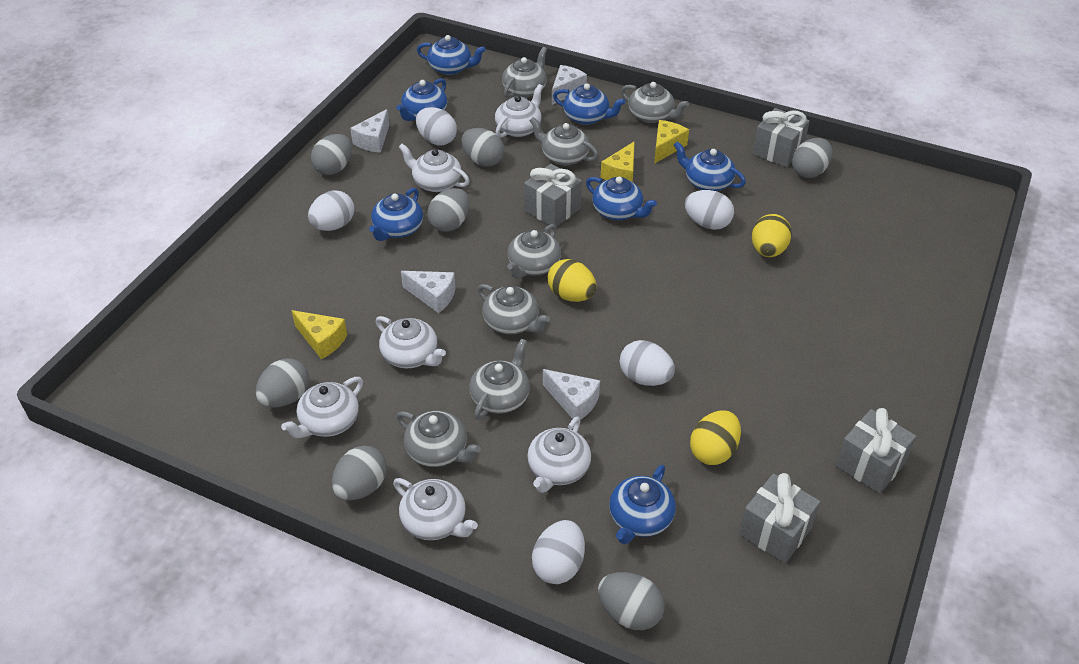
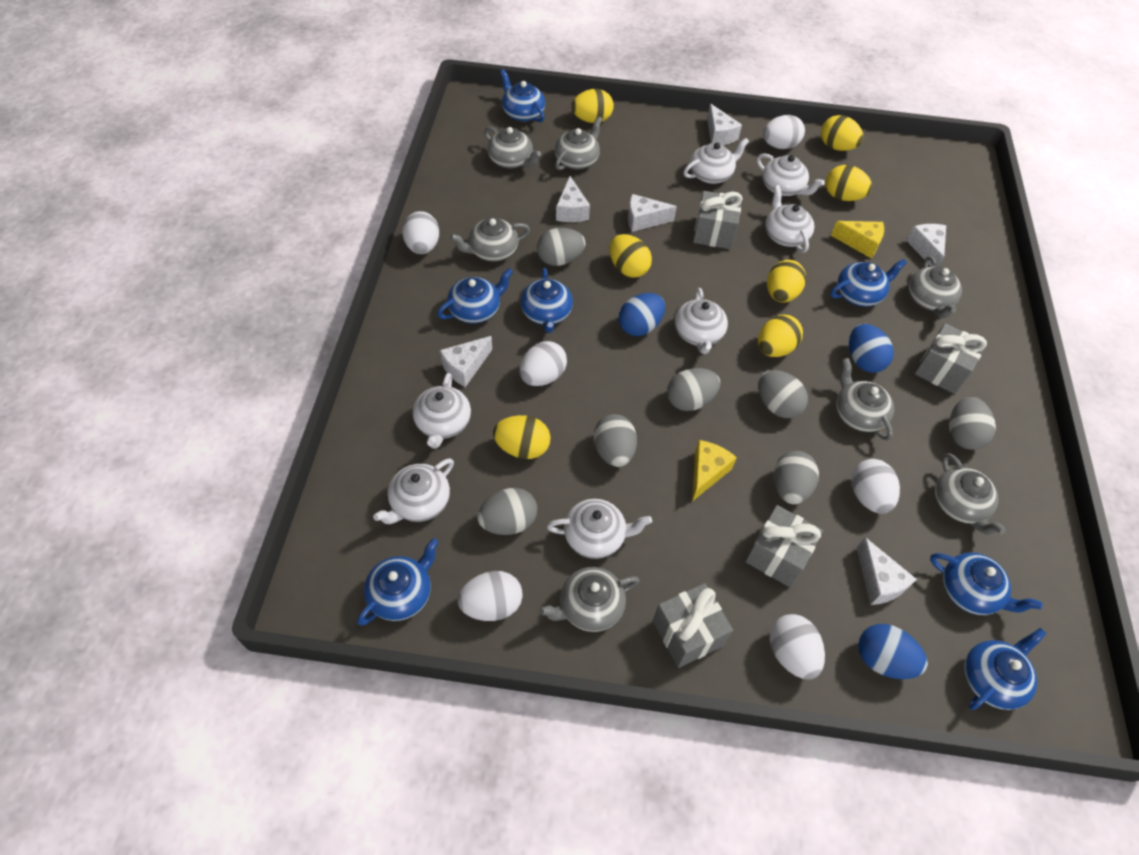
blue egg: 0 -> 3
white cheese: 4 -> 6
white egg: 5 -> 6
white teapot: 6 -> 7
yellow cheese: 3 -> 2
yellow egg: 3 -> 7

